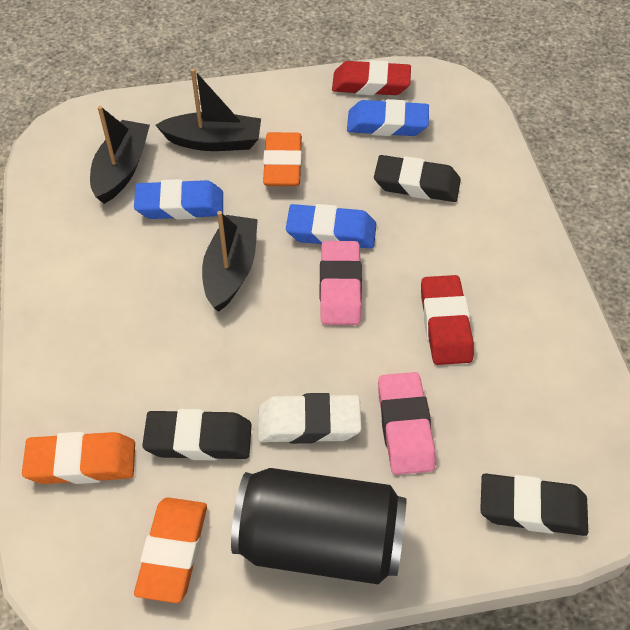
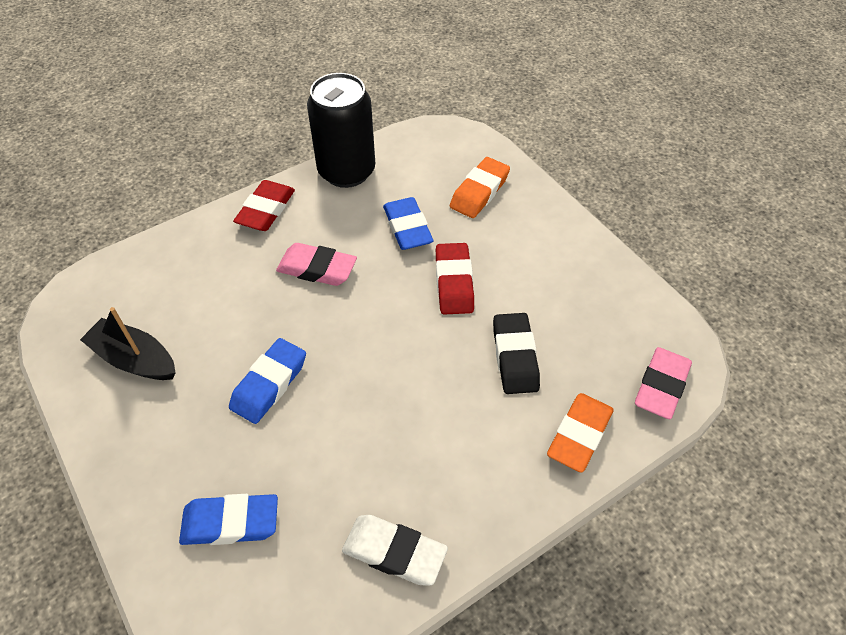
black boat: 3 -> 1
black eraser: 3 -> 1
orange eraser: 3 -> 2

